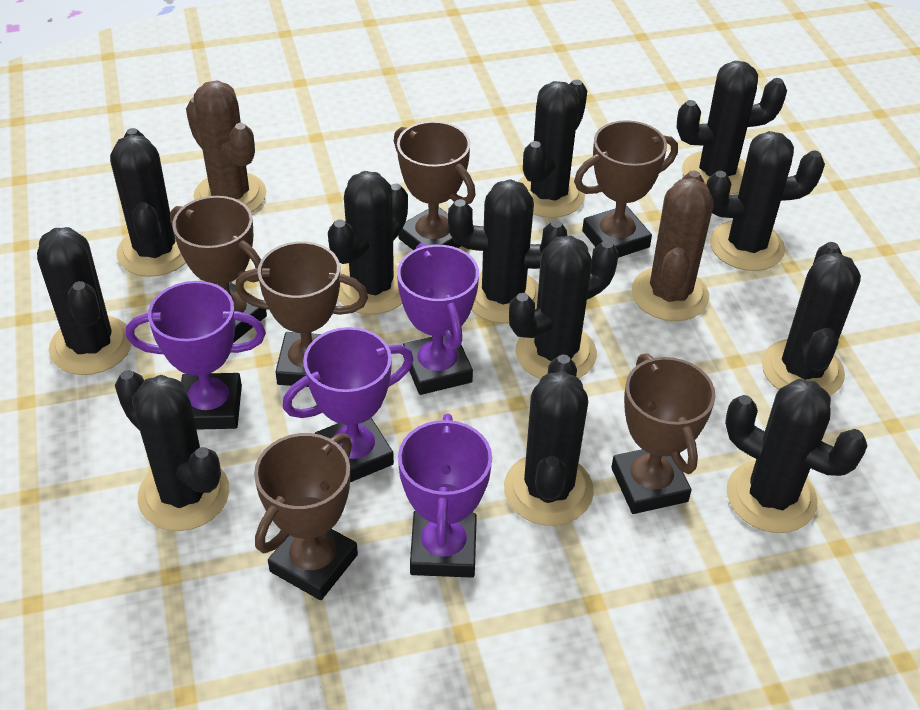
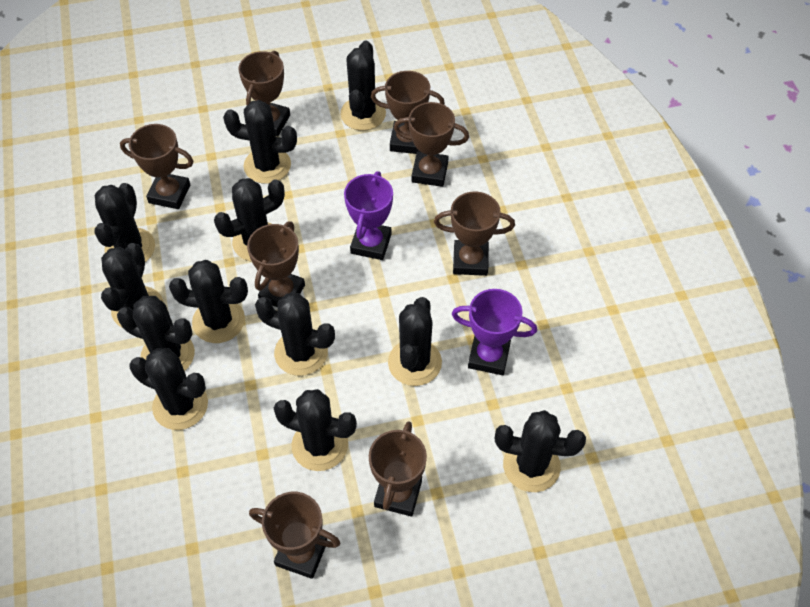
brown cactus: 2 -> 0
brown trophy: 6 -> 8
purple trophy: 4 -> 2

